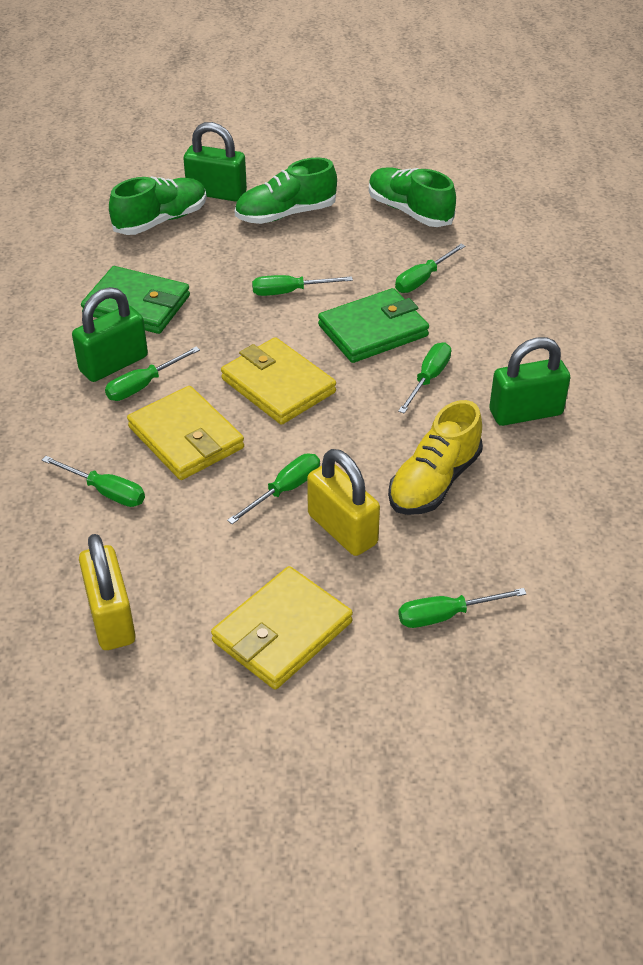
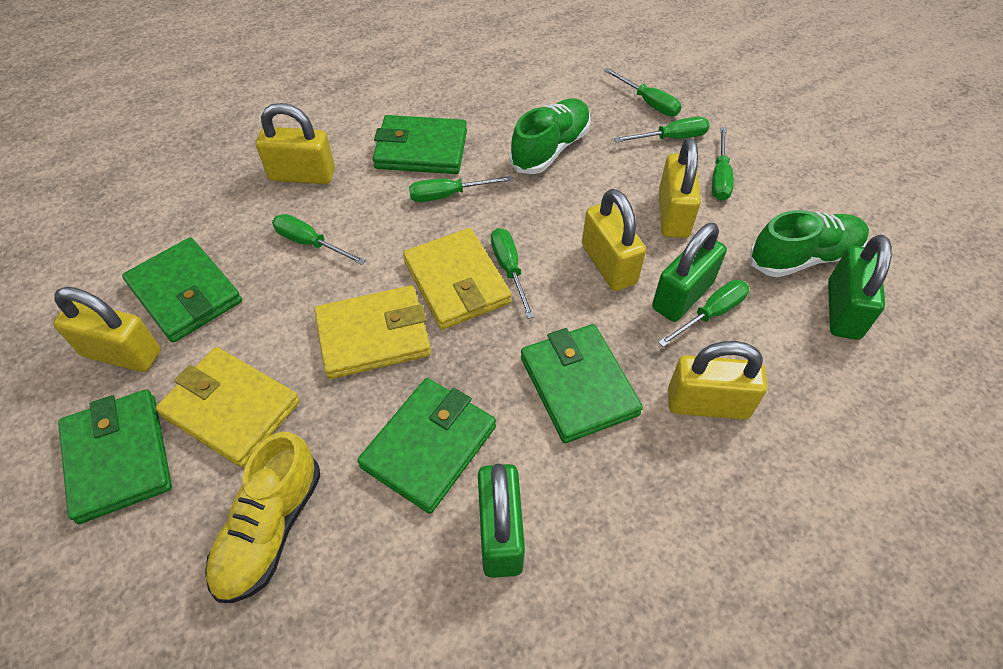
green shoe: 3 -> 2
green wallet: 2 -> 5
yellow padlock: 2 -> 5

